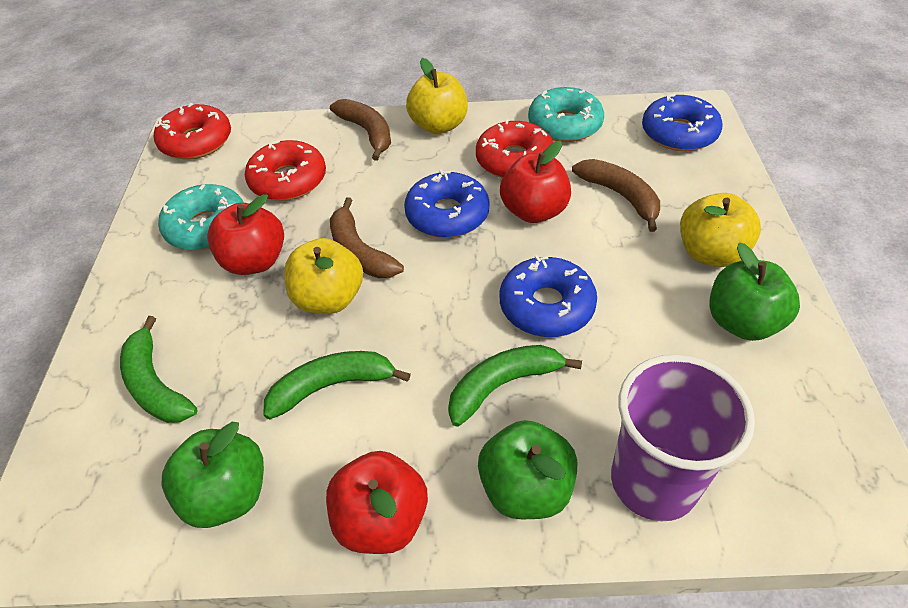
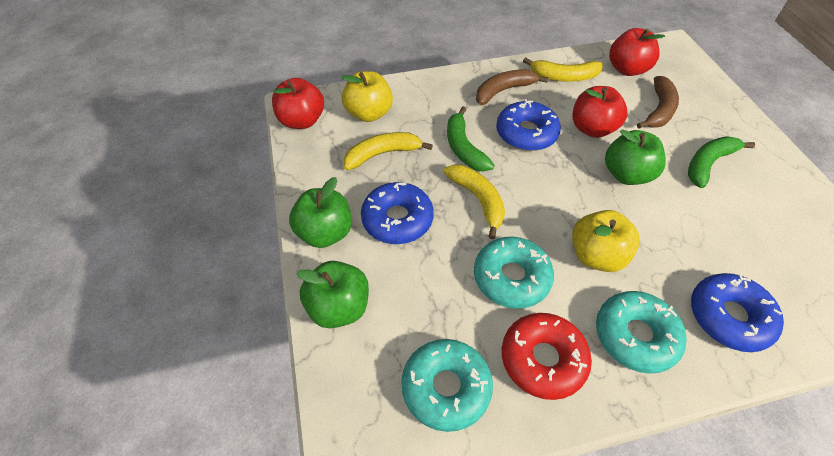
brown banana: 3 -> 2
green banana: 3 -> 2
purple cup: 1 -> 0
red donut: 3 -> 1
turquoise donut: 2 -> 3
yellow apple: 3 -> 2
yellow banana: 0 -> 3

